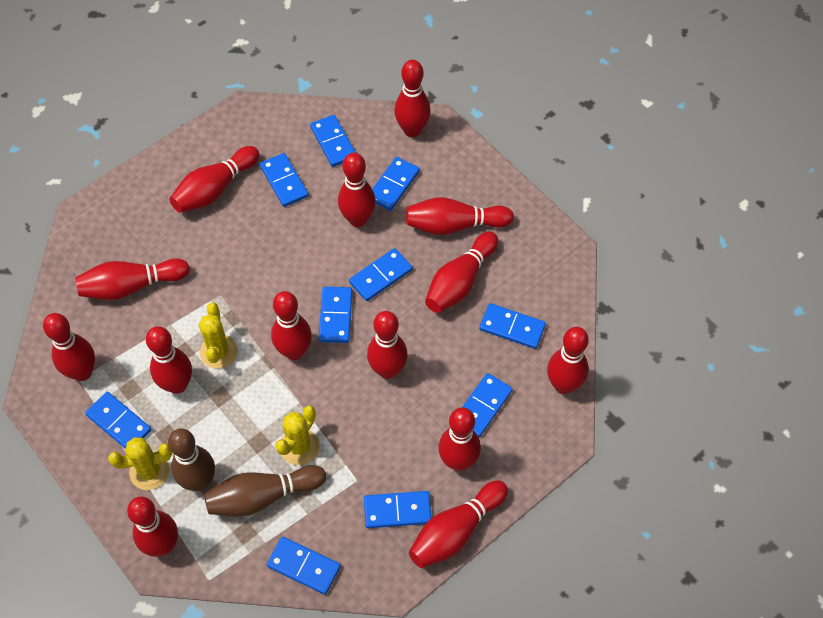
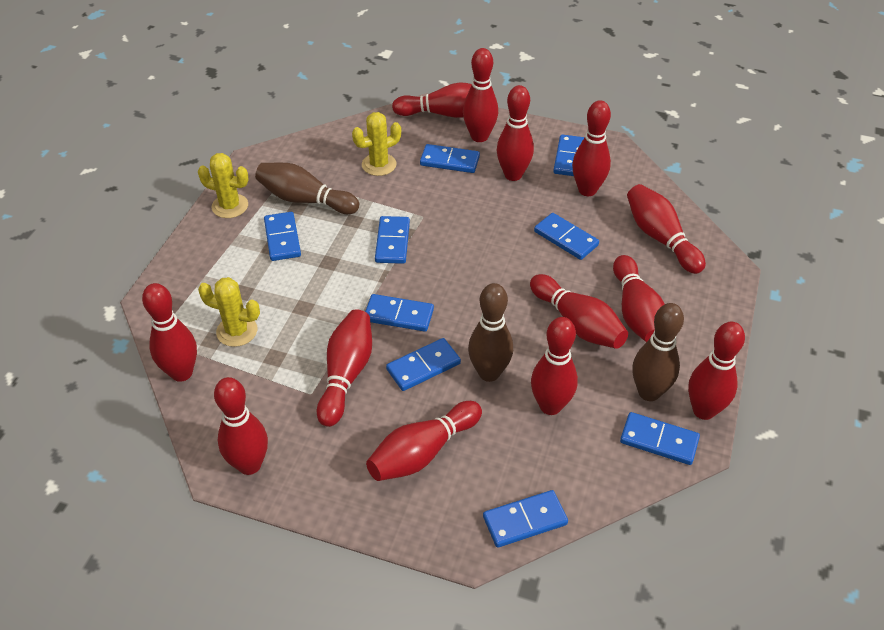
blue domino: 10 -> 9
brown bowling pin: 2 -> 3
red bowling pin: 14 -> 13

